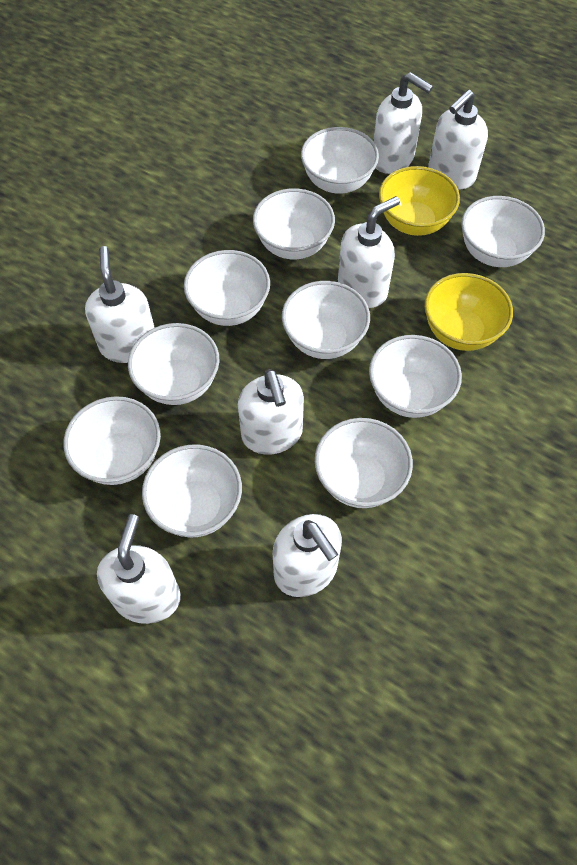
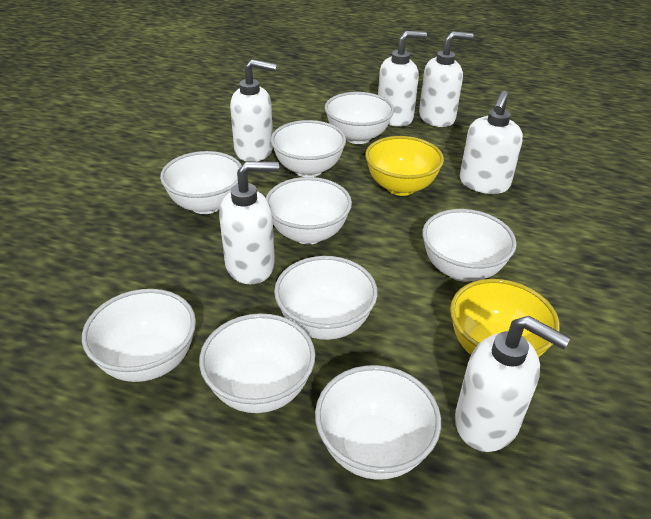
white bowl: 10 -> 9
white soap dispenser: 7 -> 6

